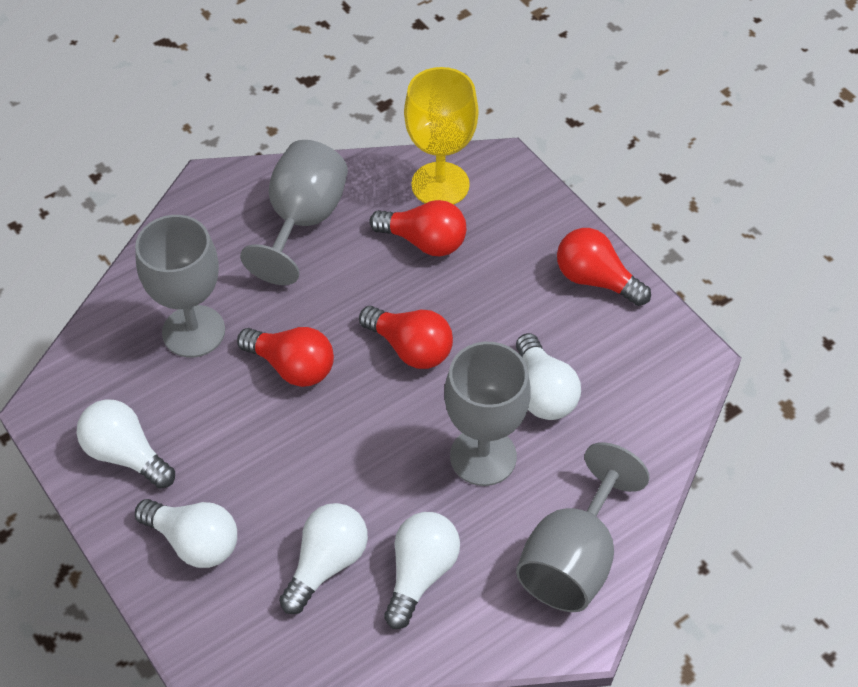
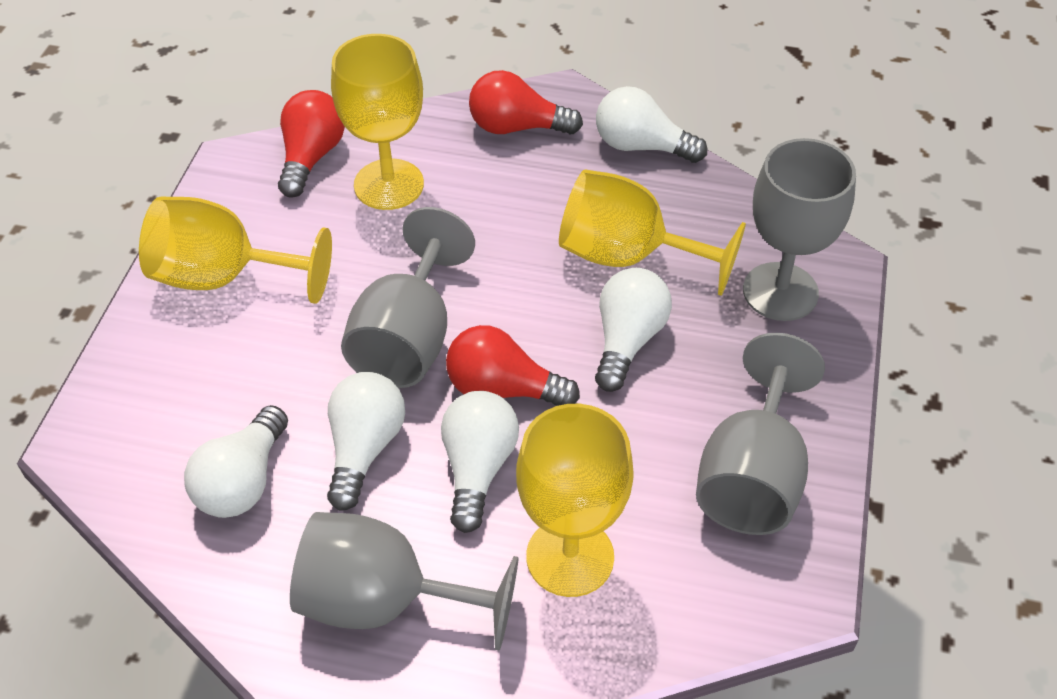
red light bulb: 4 -> 3
yellow goblet: 1 -> 4

